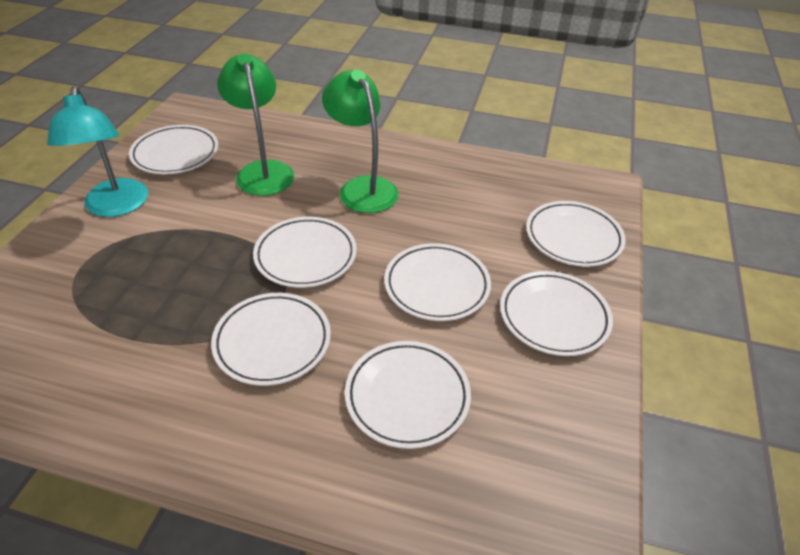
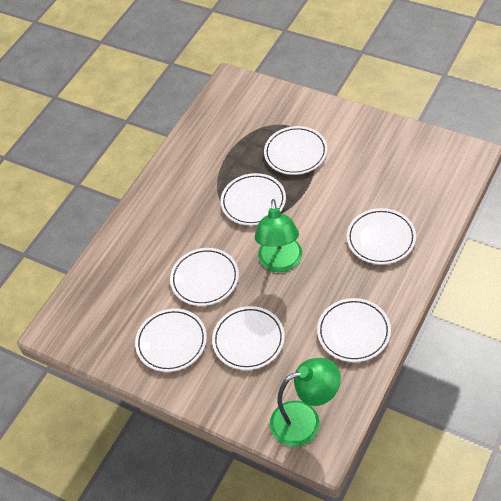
turquoise lamp: 1 -> 0

